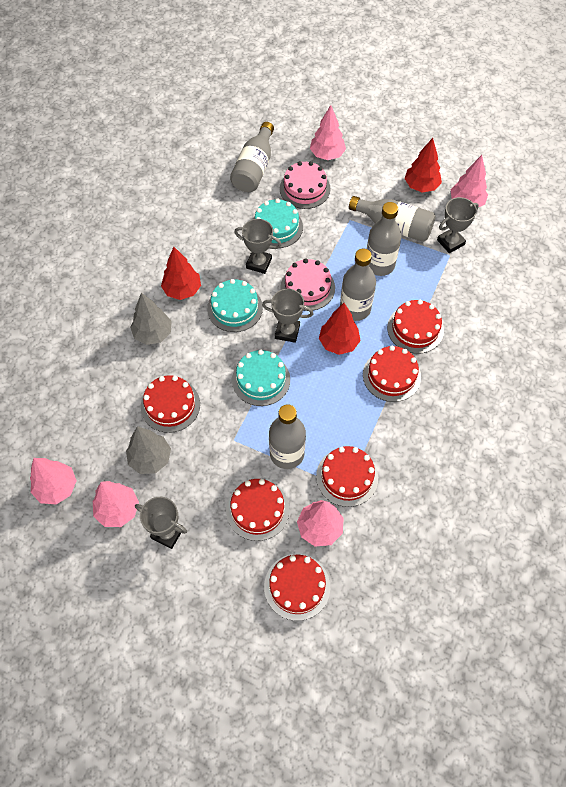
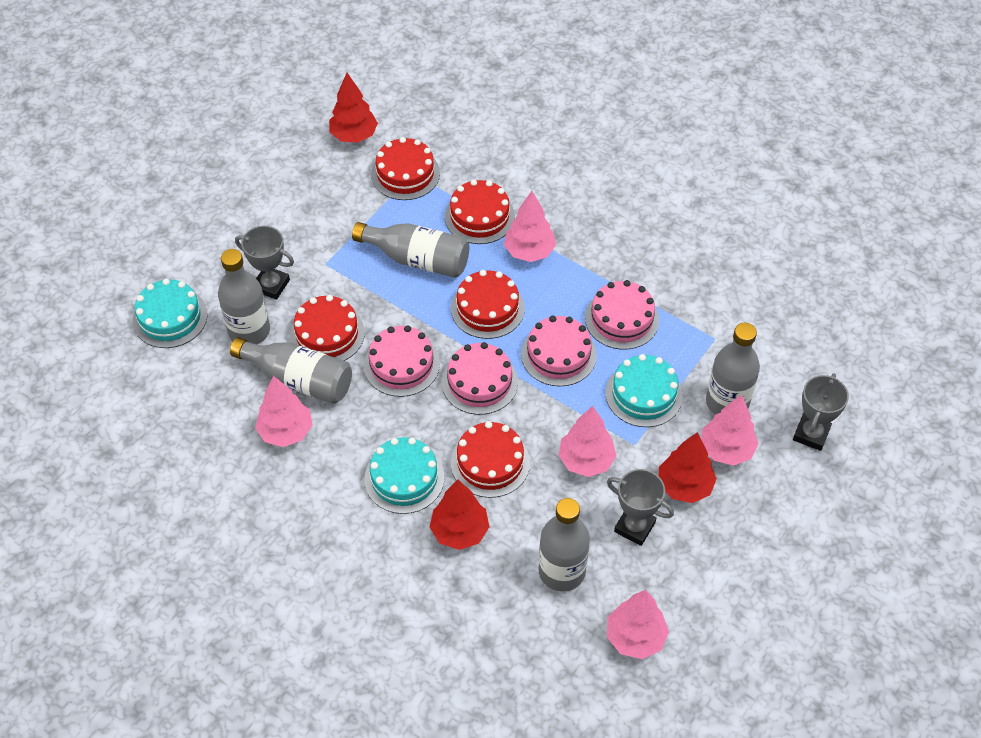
grey tree: 2 -> 0
grey trophy: 4 -> 3
pink cake: 2 -> 4
red cake: 6 -> 5

